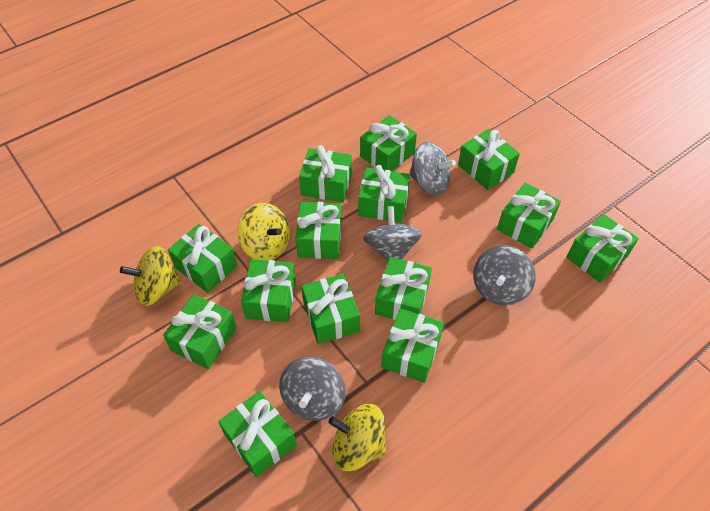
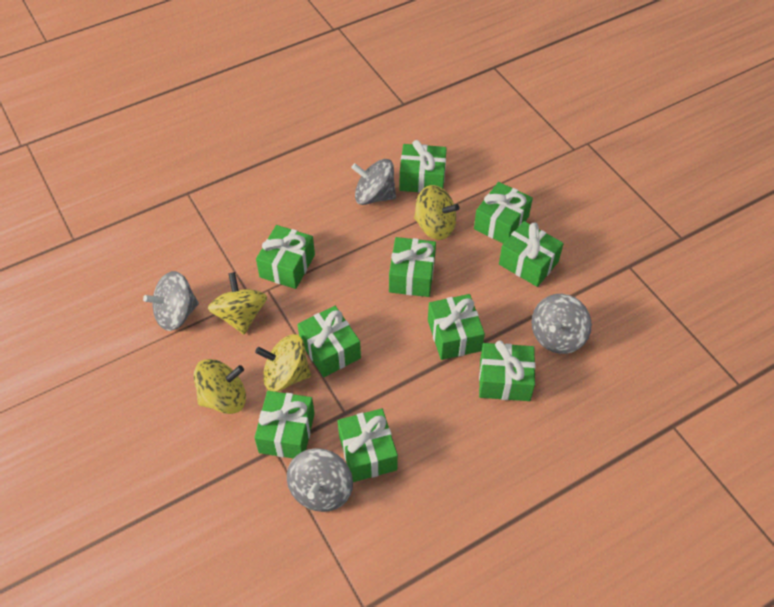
green gift: 14 -> 10
yellow spinning top: 3 -> 4

